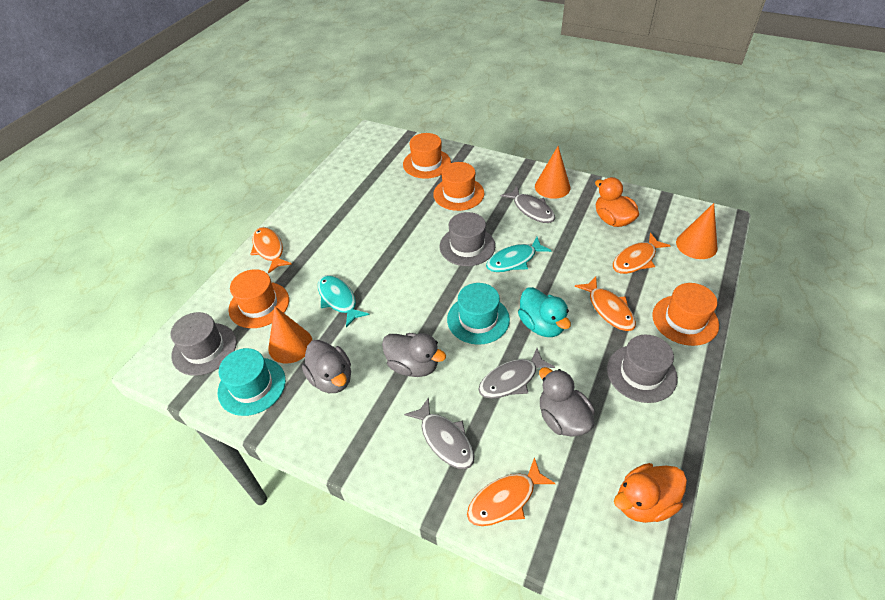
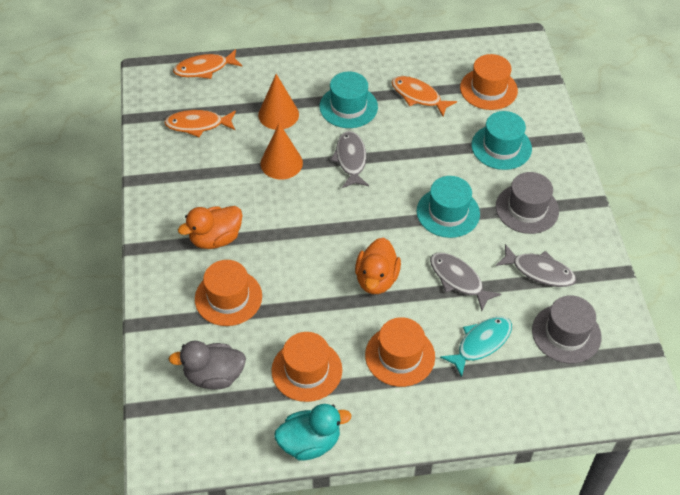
grey duck: 3 -> 1
grey hat: 3 -> 2
orange cone: 3 -> 2
orange fish: 4 -> 3
turquoise fish: 2 -> 1
turquoise hat: 2 -> 3

